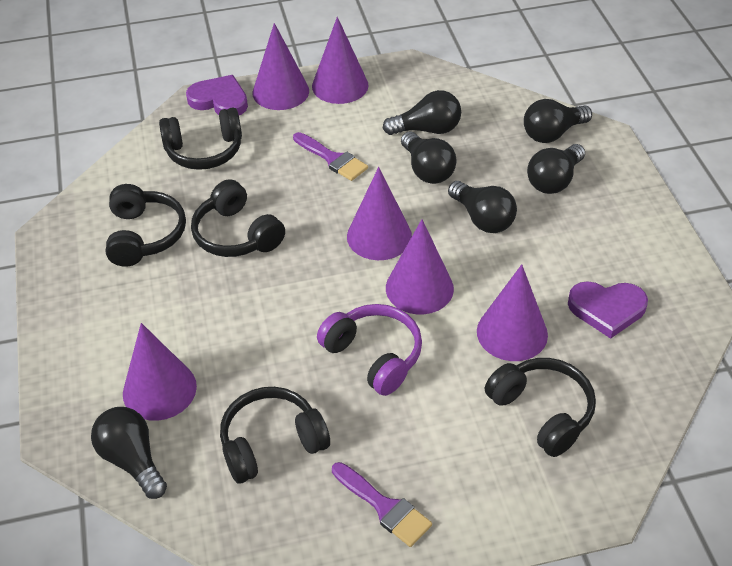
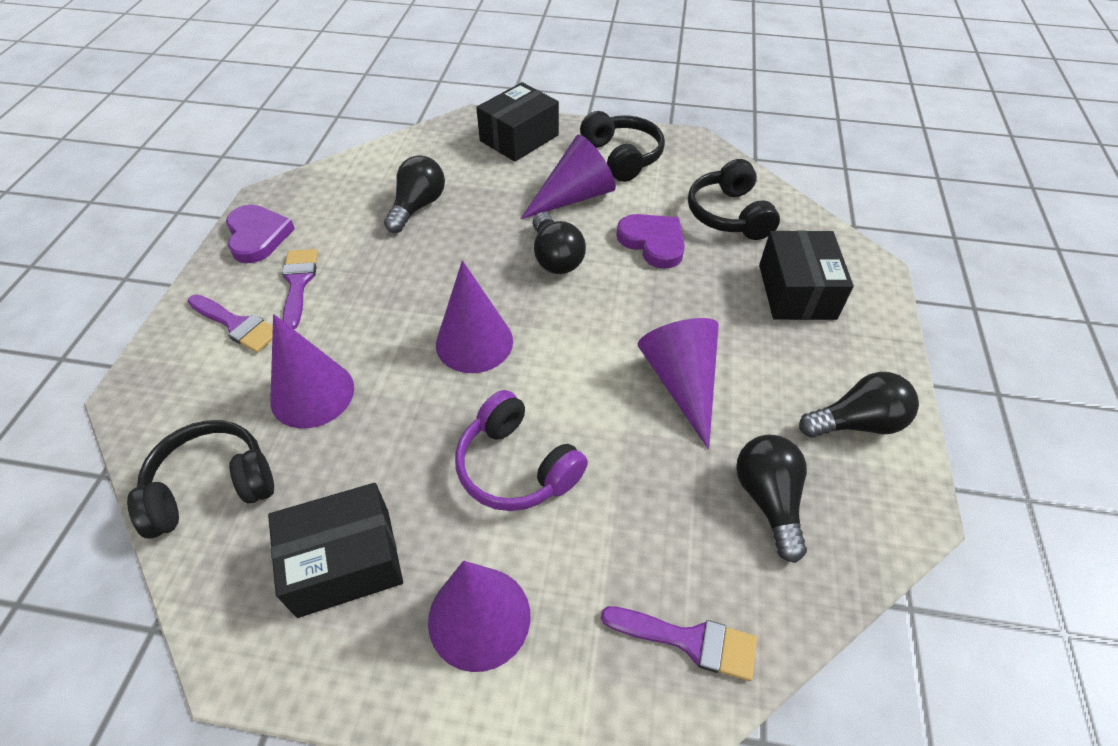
black box: 0 -> 3
black headphones: 5 -> 3
black light bulb: 6 -> 4
purple brush: 2 -> 3
purple cone: 6 -> 5

